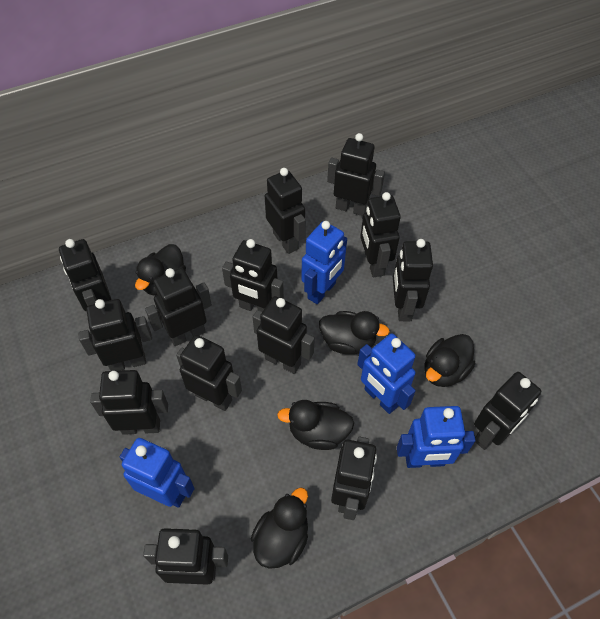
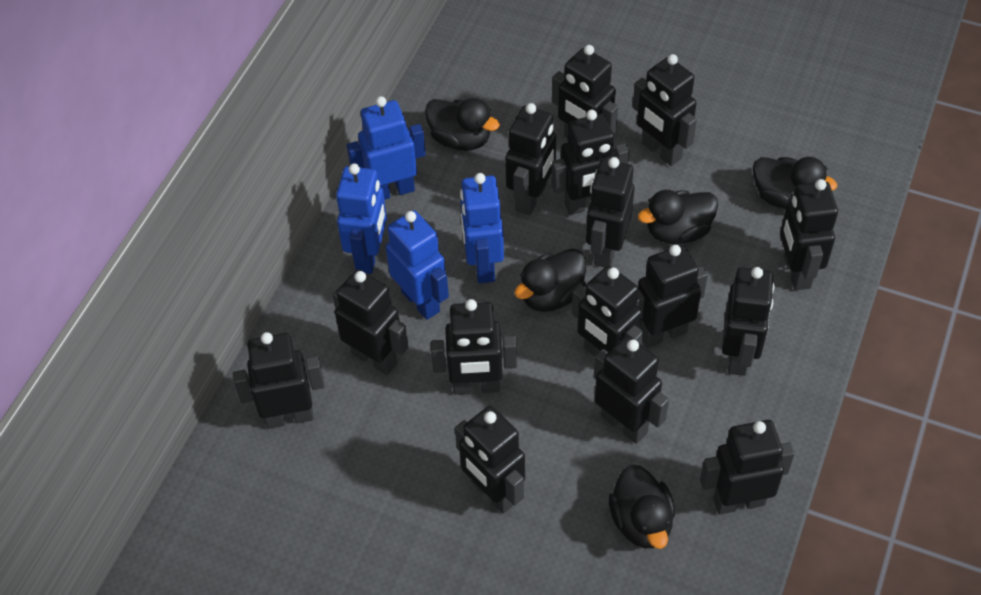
black robot: 14 -> 15

